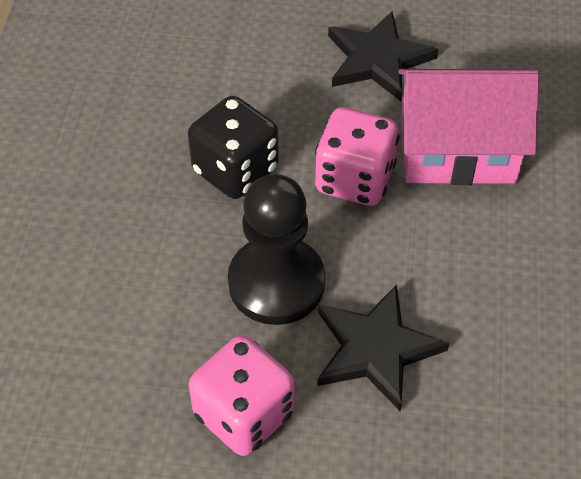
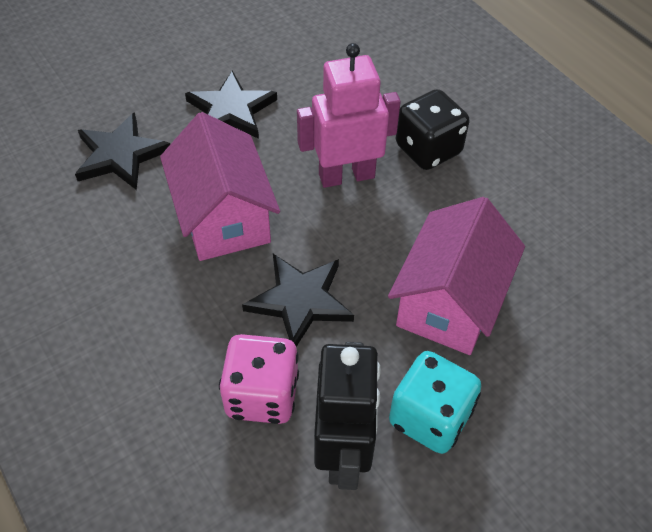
black pawn: 1 -> 0
black robot: 0 -> 1
black star: 2 -> 3
pink dice: 2 -> 1
pink house: 1 -> 2
pink robot: 0 -> 1
turquoise dice: 0 -> 1

